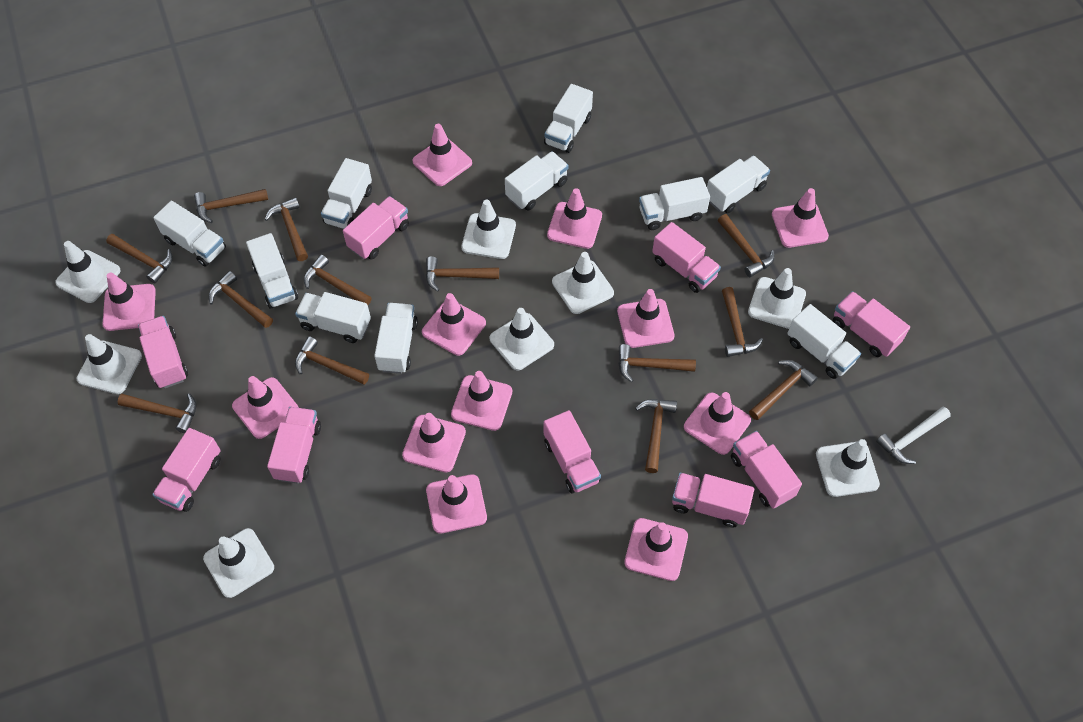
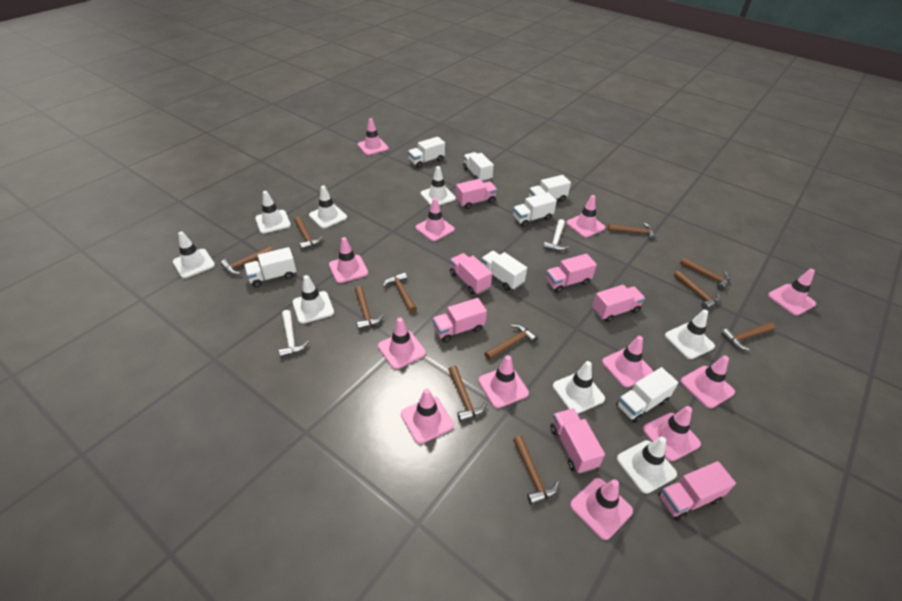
brown hammer: 13 -> 11
pink truck: 9 -> 7
white hammer: 1 -> 2
white truck: 10 -> 7

